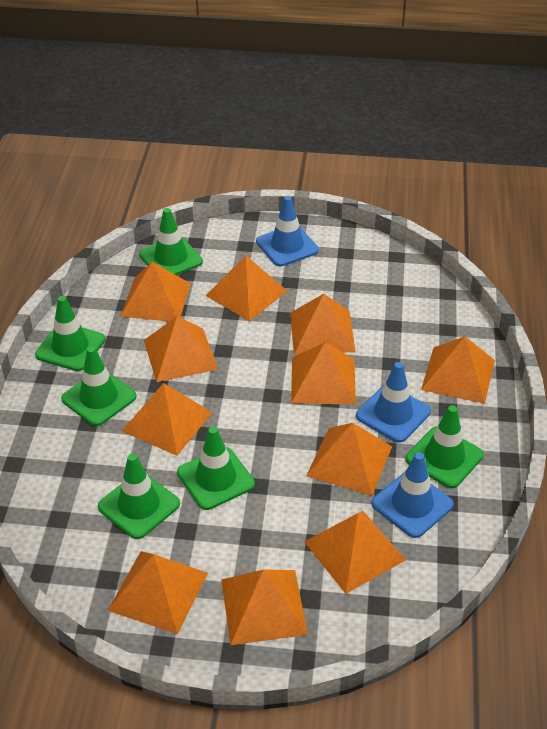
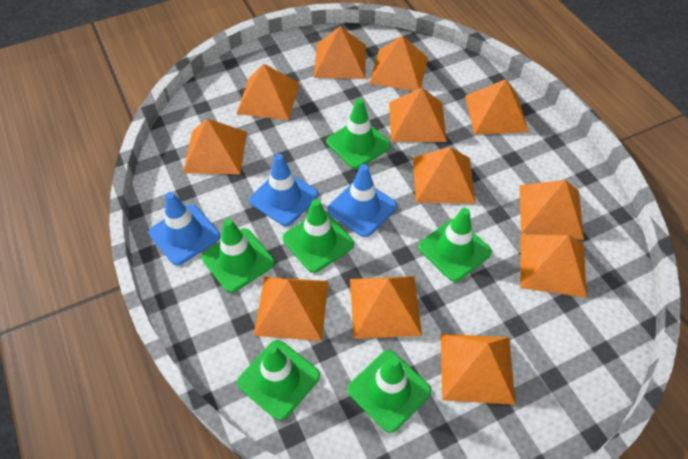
orange pyramid: 11 -> 12

